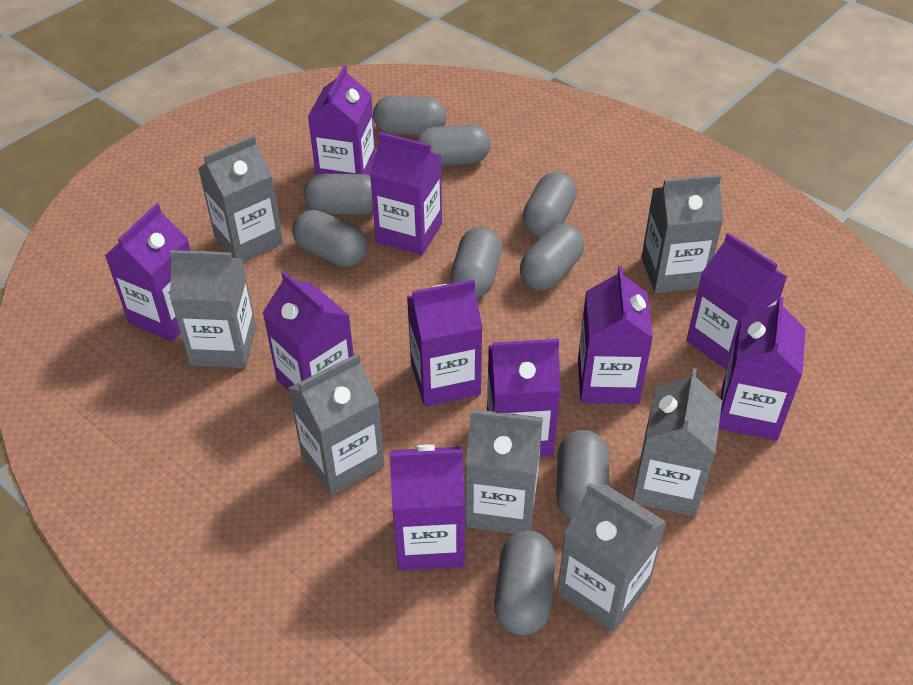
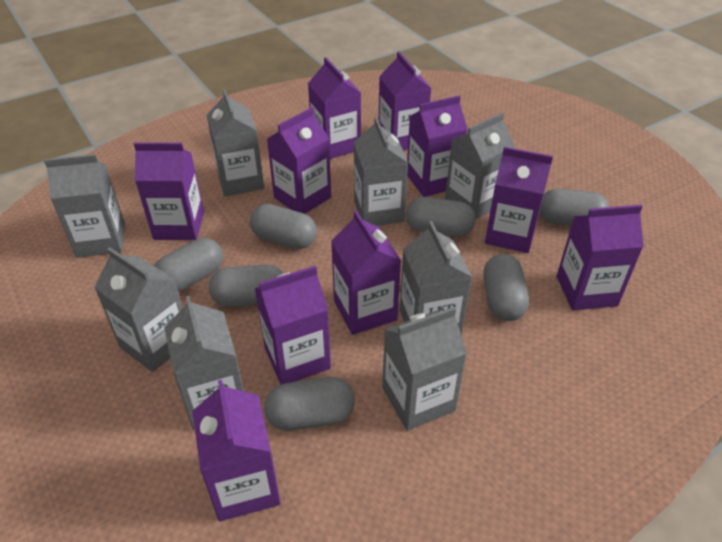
grey capsule: 9 -> 7
grey carton: 7 -> 8

